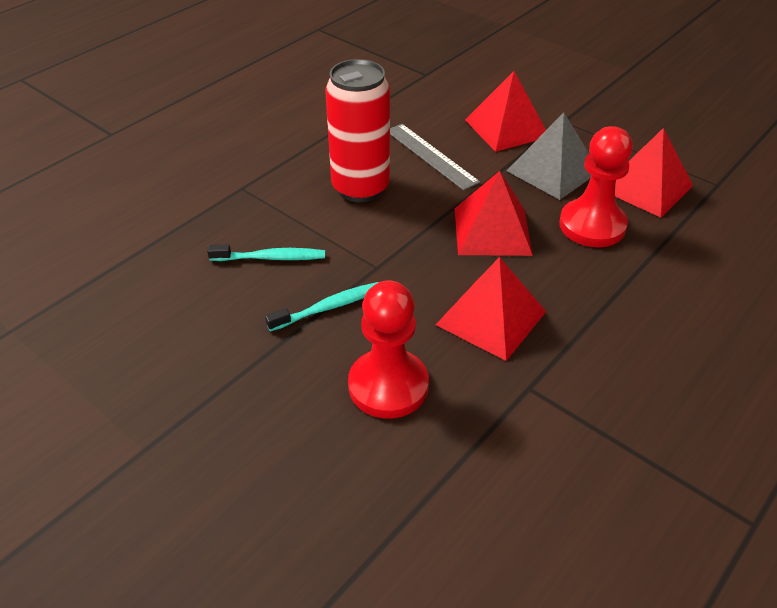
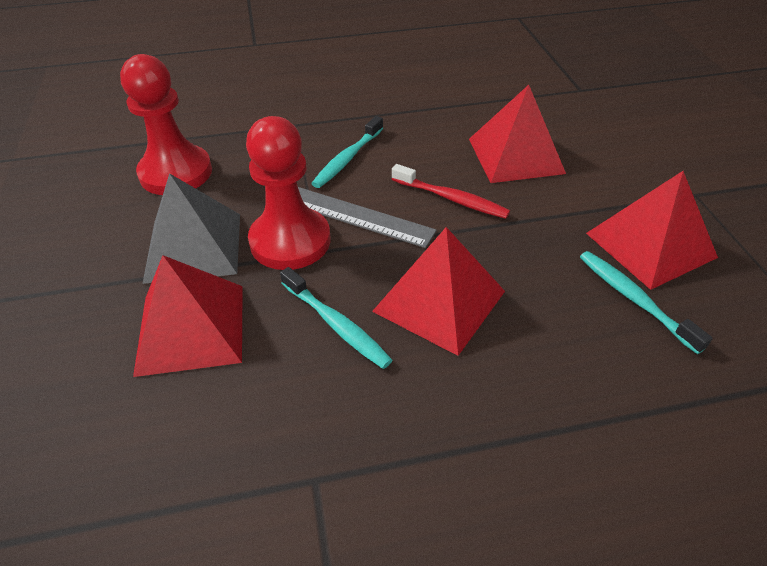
red can: 1 -> 0
red toothbrush: 0 -> 1
turquoise toothbrush: 2 -> 3

